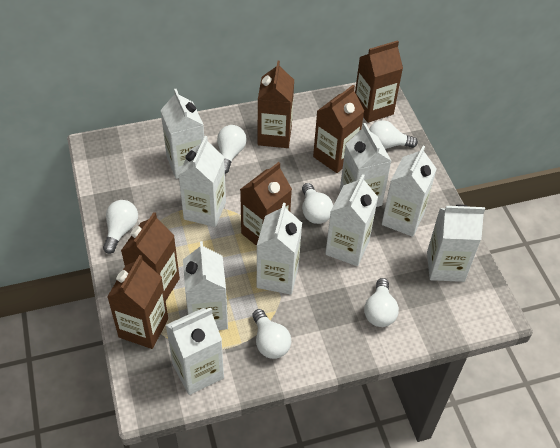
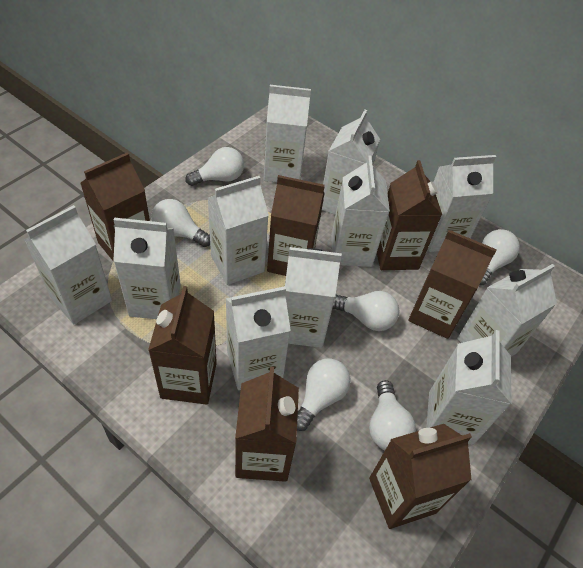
brown carton: 6 -> 7
white carton: 9 -> 11

